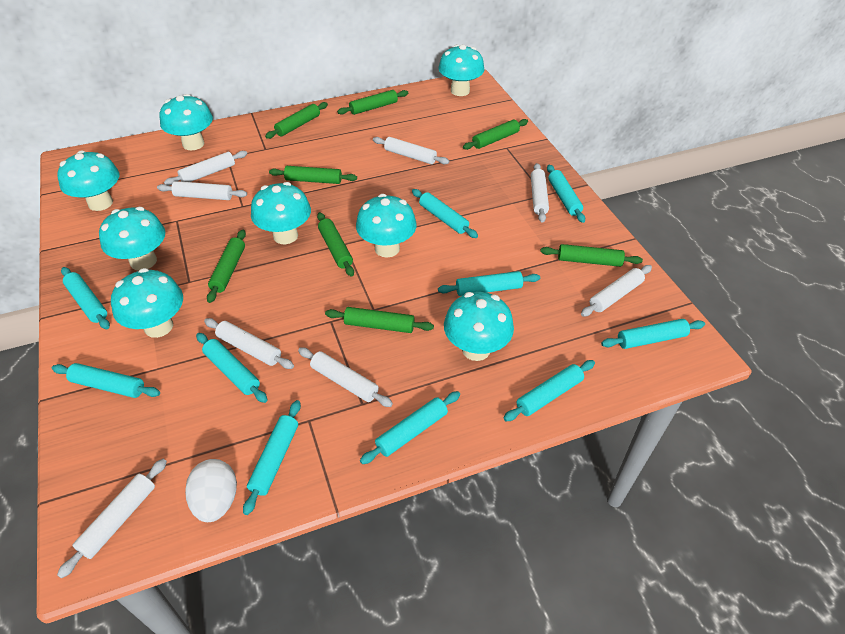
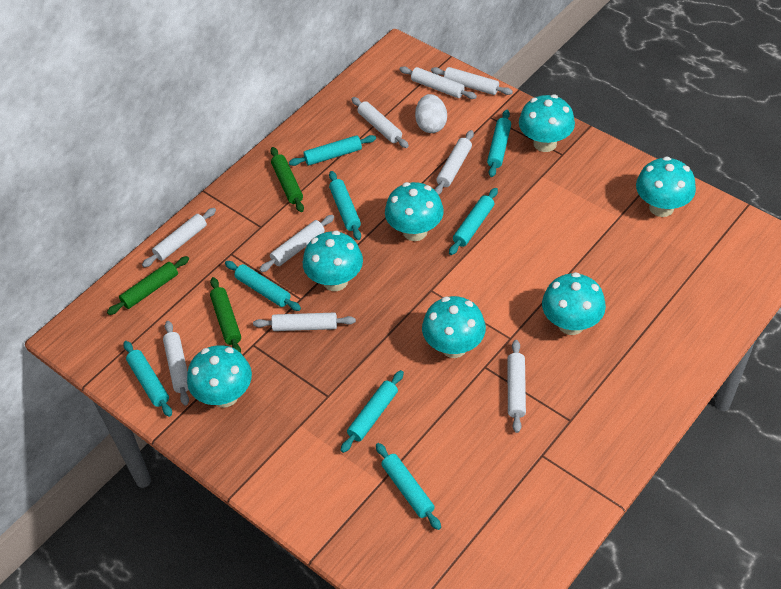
green rolling pin: 8 -> 3
turquoise mushroom: 8 -> 7
turquoise rolling pin: 10 -> 8
white rolling pin: 8 -> 9

